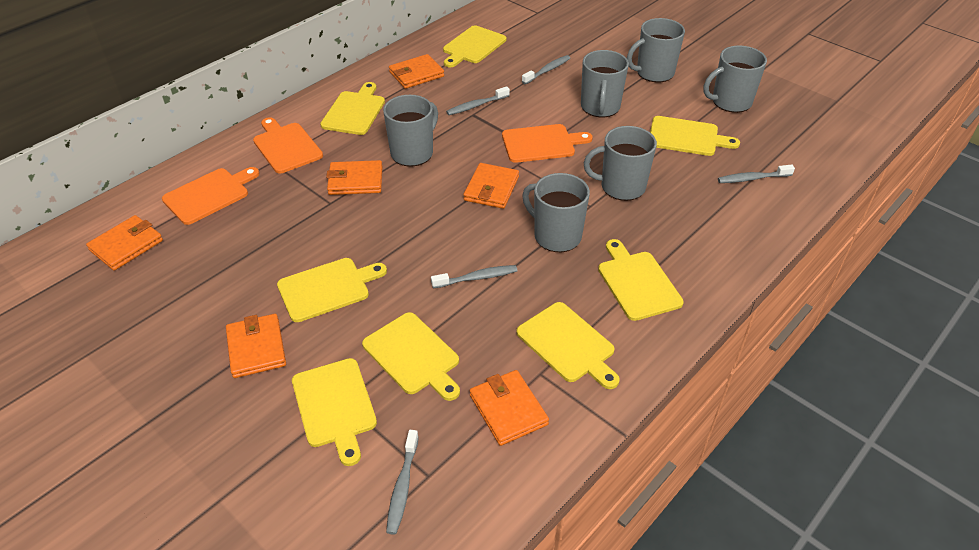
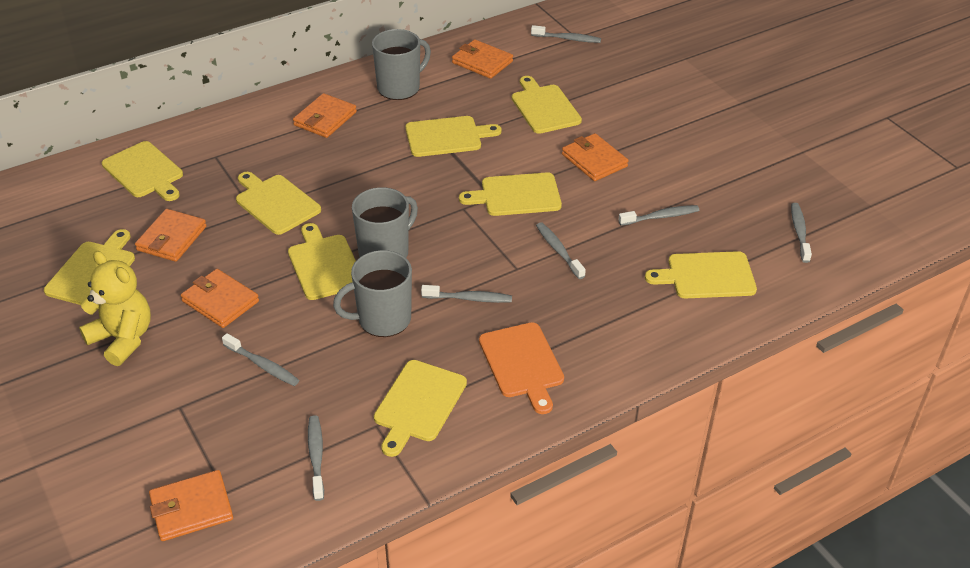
grey mug: 6 -> 3
grey toothbrush: 5 -> 7
orange cutting board: 3 -> 1
yellow cutting board: 8 -> 9
yellow teddy bear: 0 -> 1

